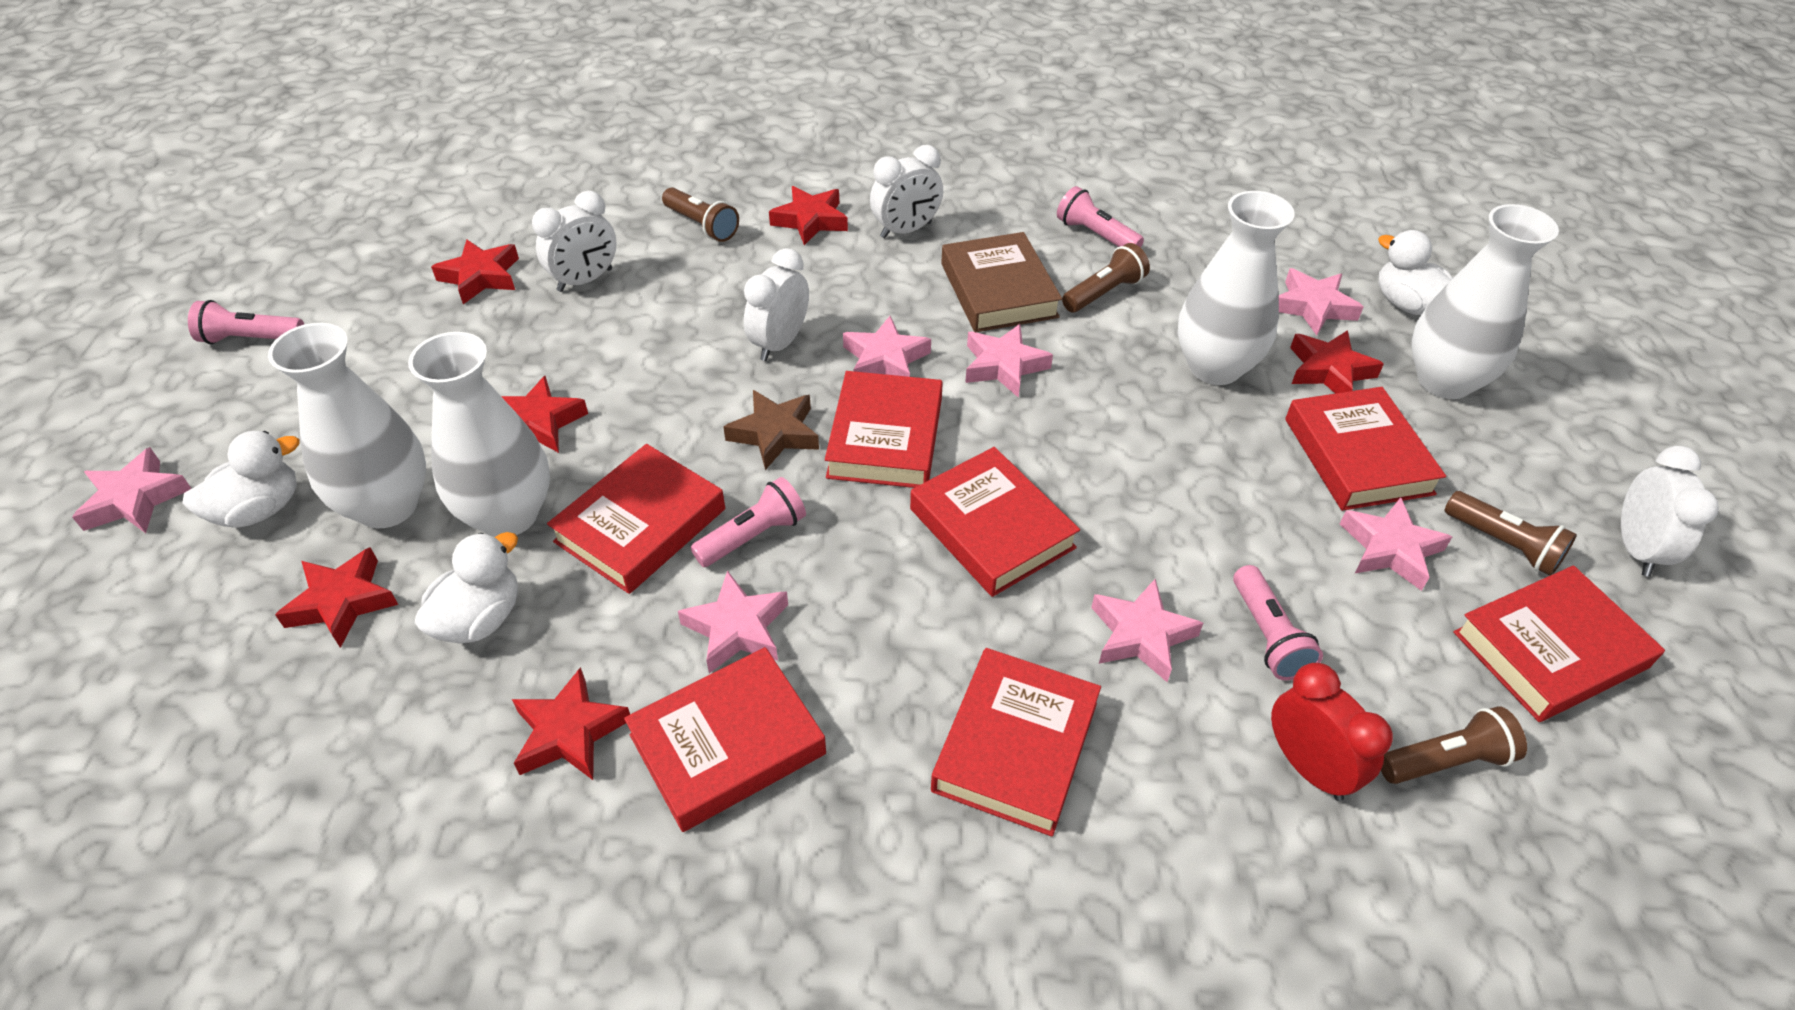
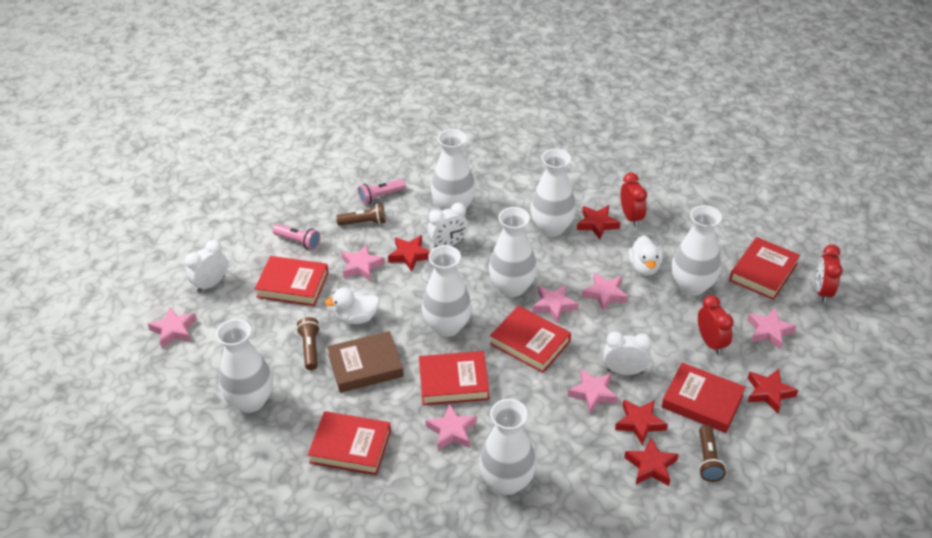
brown flashlight: 4 -> 3
brown star: 1 -> 0
pink flashlight: 4 -> 2
red book: 7 -> 6
red clock: 1 -> 3
red star: 6 -> 5
white clock: 4 -> 3
white duck: 3 -> 2
white vase: 4 -> 7

